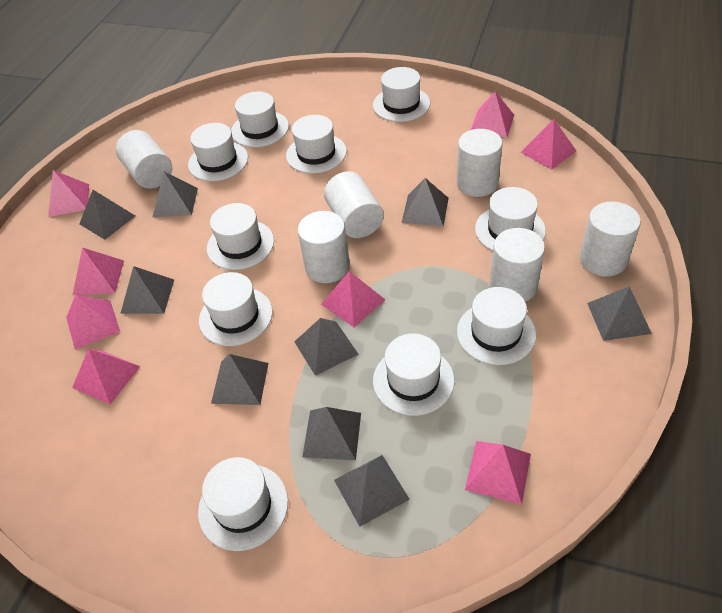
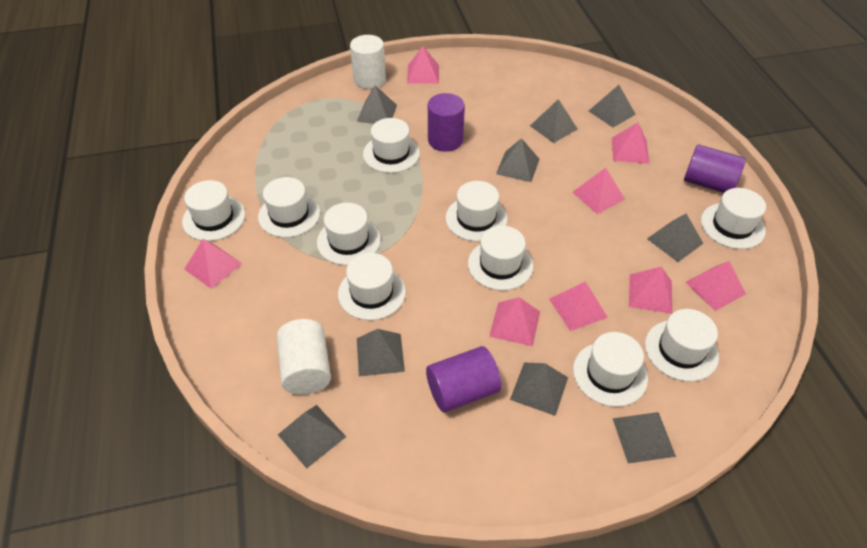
purple cylinder: 0 -> 3
white cylinder: 6 -> 2

